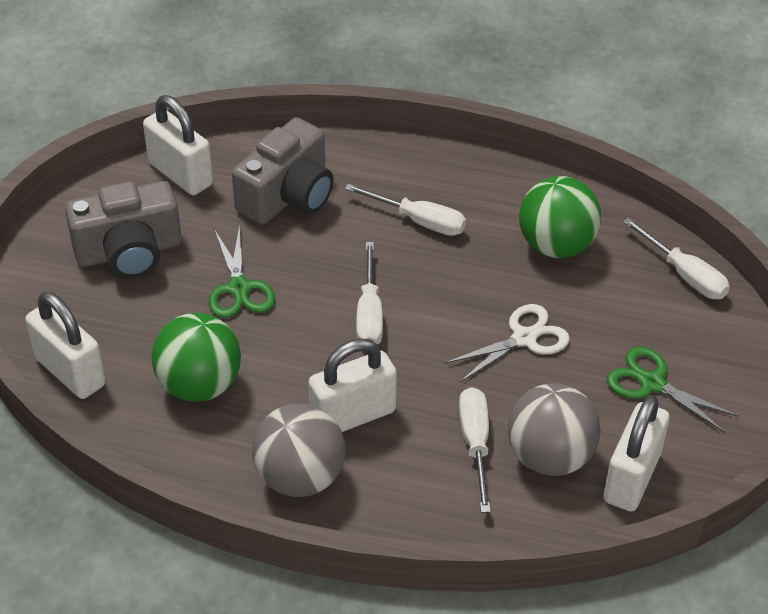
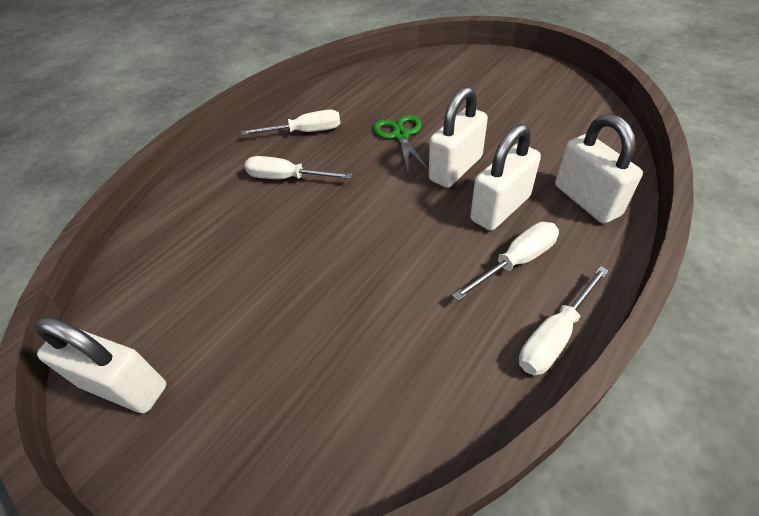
green ball: 2 -> 0
green scissors: 2 -> 1
grey ball: 2 -> 0
grey camera: 2 -> 0
white scissors: 1 -> 0

